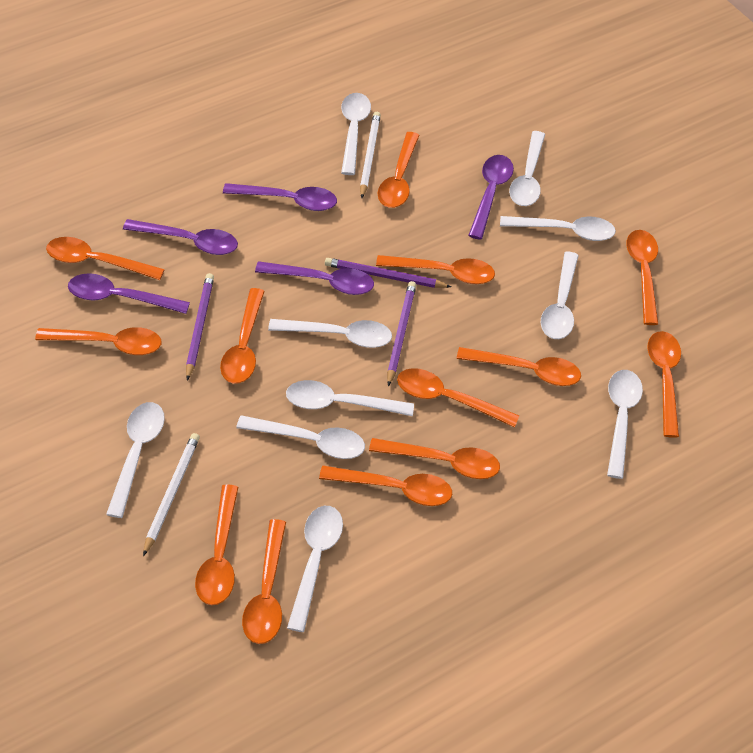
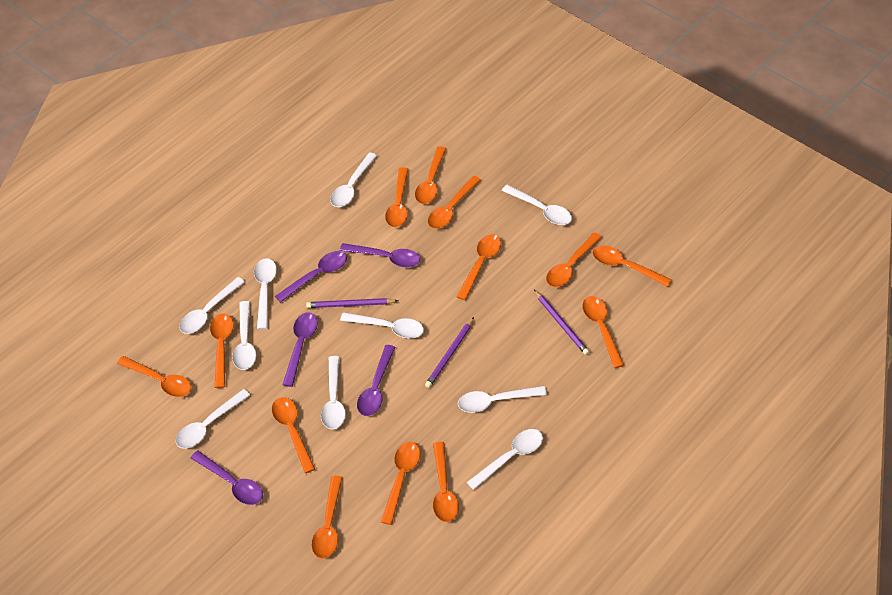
white pencil: 2 -> 0

